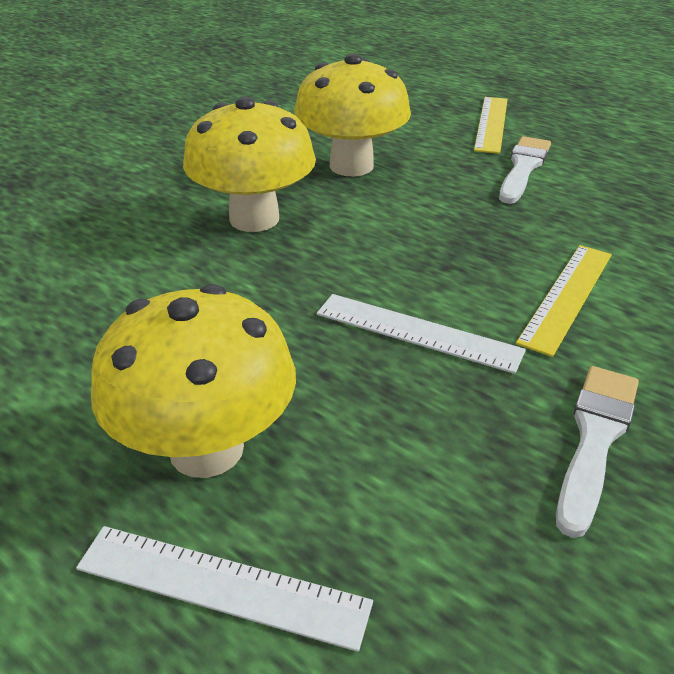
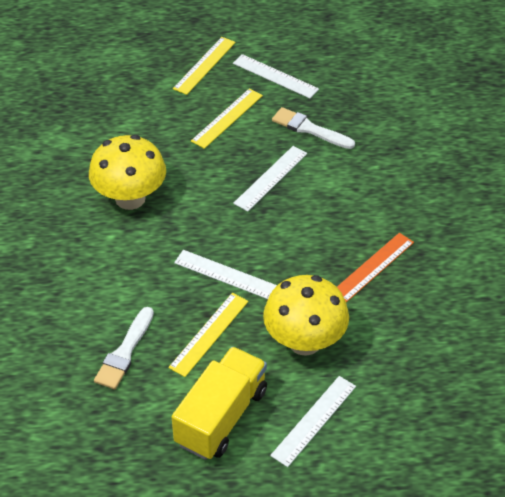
orange ruler: 0 -> 1
white ruler: 2 -> 4
yellow mushroom: 3 -> 2
yellow ruler: 2 -> 3
yellow truck: 0 -> 1

